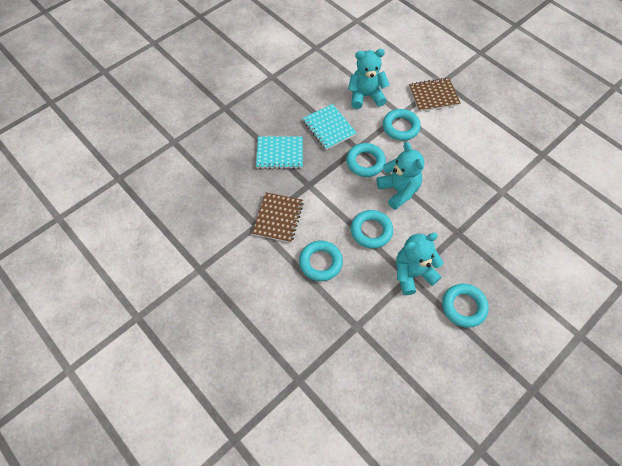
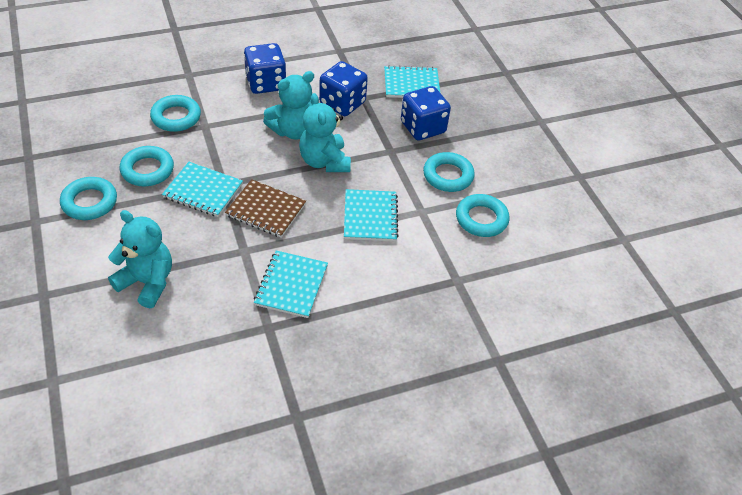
blue dice: 0 -> 3
brown notebook: 2 -> 1
turquoise notebook: 2 -> 4

